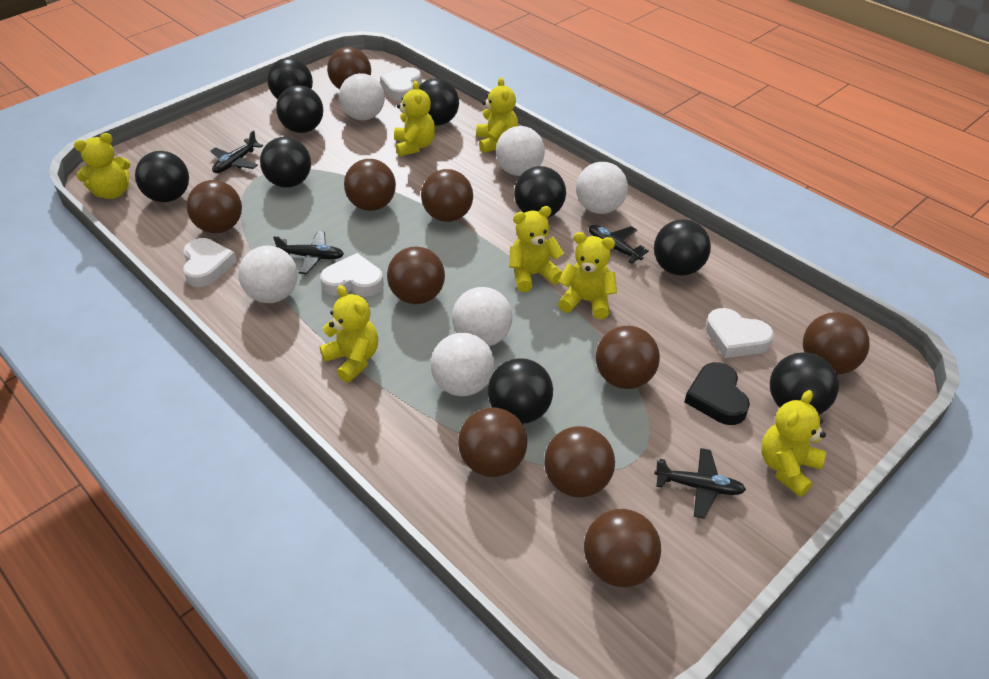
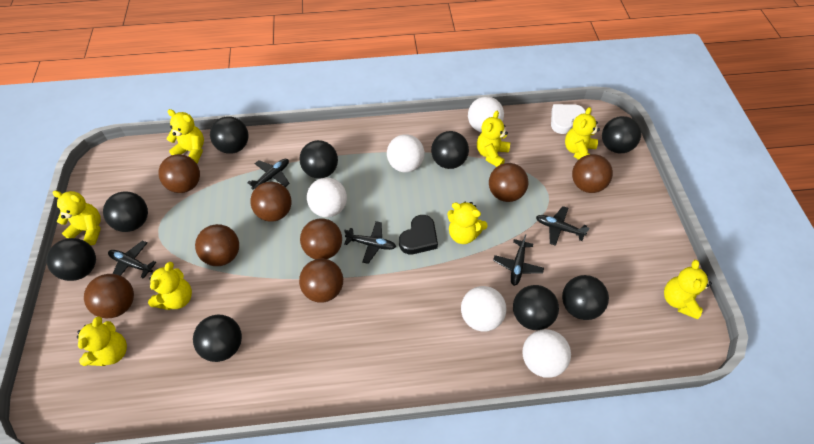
black plane: 4 -> 5
brown ball: 10 -> 8
white ball: 6 -> 5
white heart: 4 -> 1
yellow teddy bear: 7 -> 8

